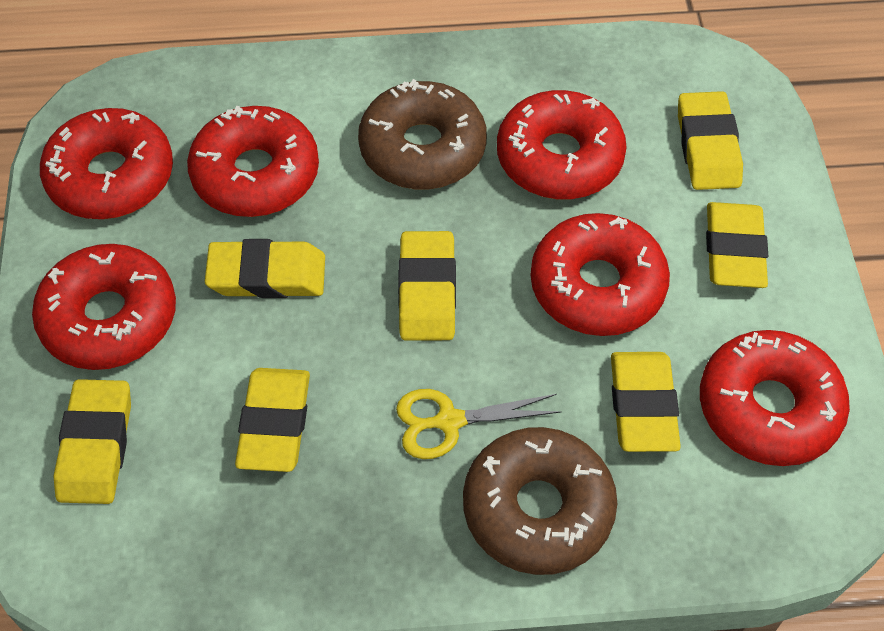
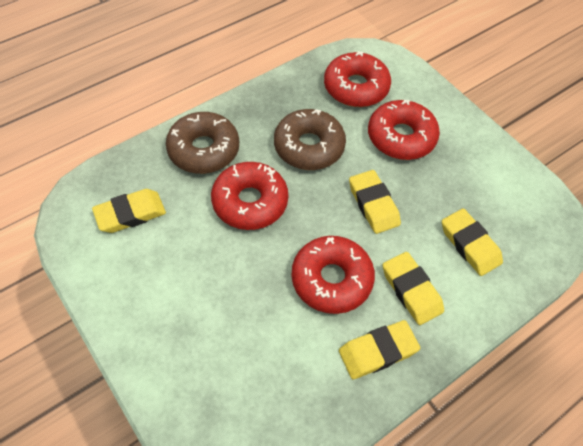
red donut: 6 -> 4
yellow eraser: 7 -> 5
yellow scissors: 1 -> 0

